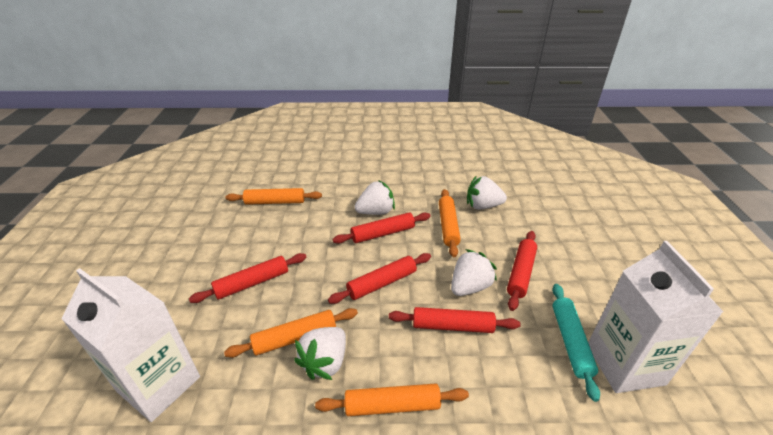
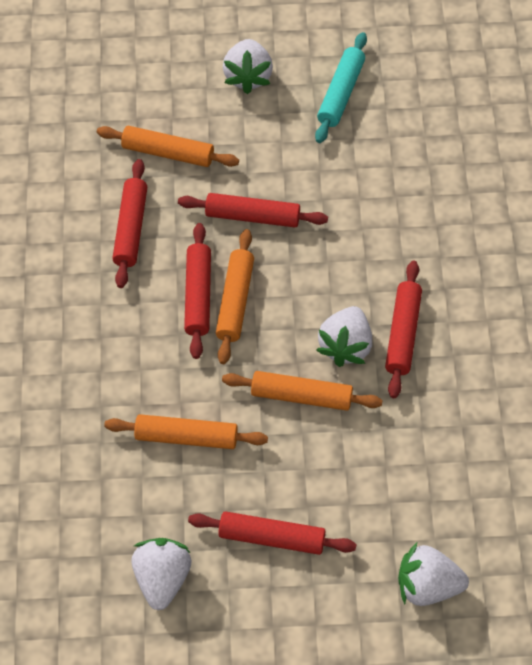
white carton: 2 -> 0

